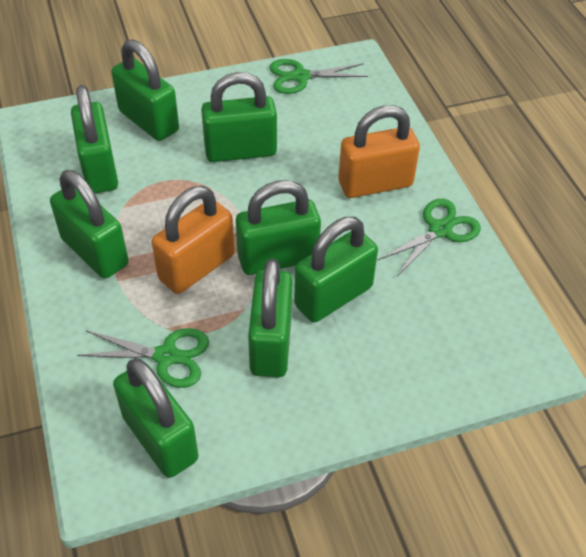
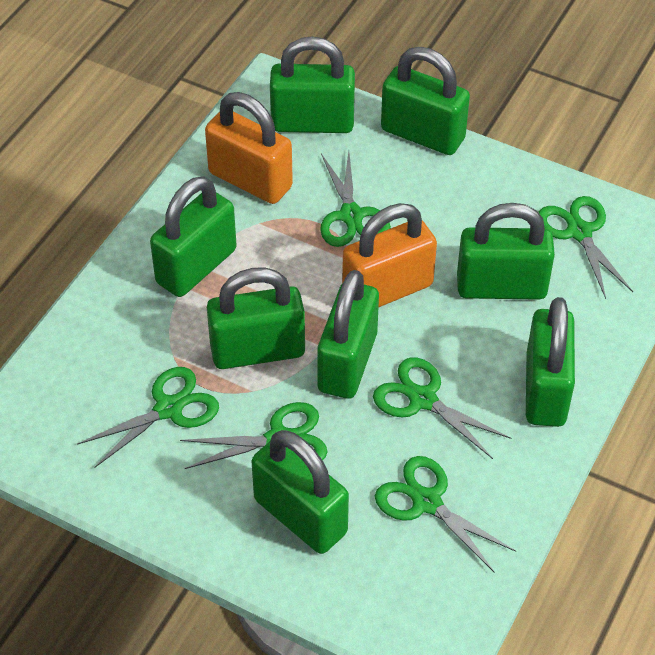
green scissors: 3 -> 6

